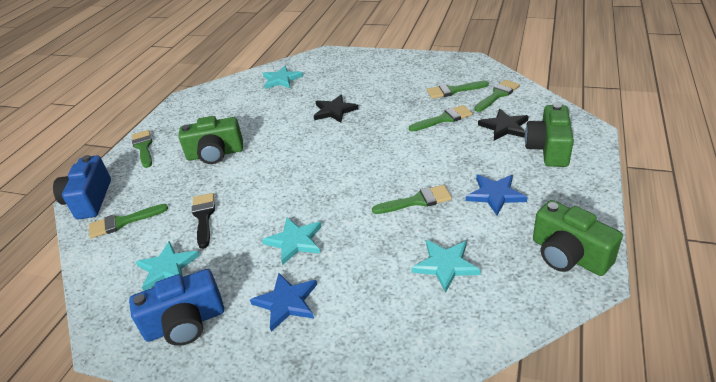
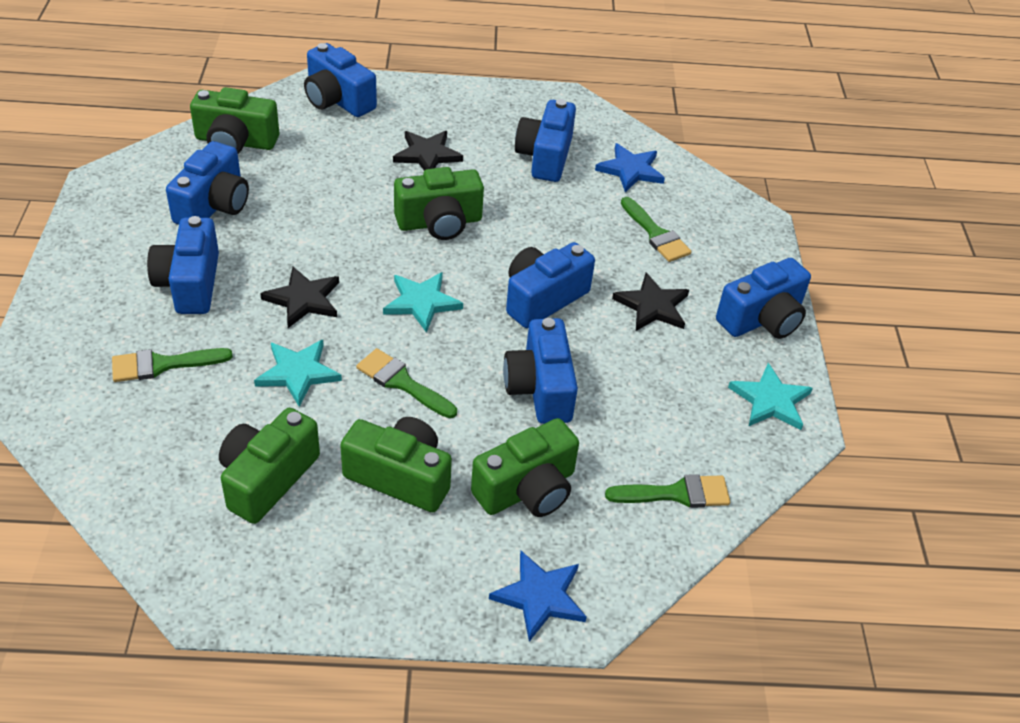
black brush: 1 -> 0
black star: 2 -> 3
blue camera: 2 -> 7
green brush: 6 -> 4
green camera: 3 -> 5
turquoise star: 4 -> 3

